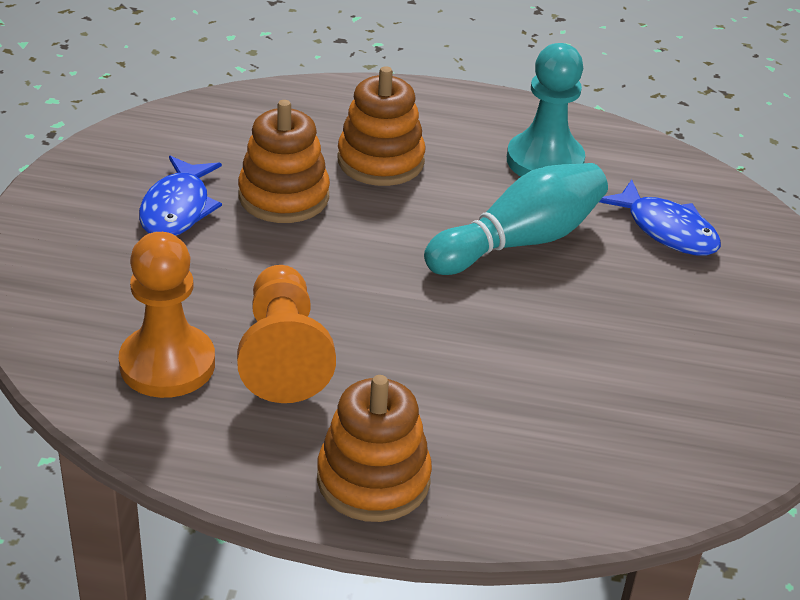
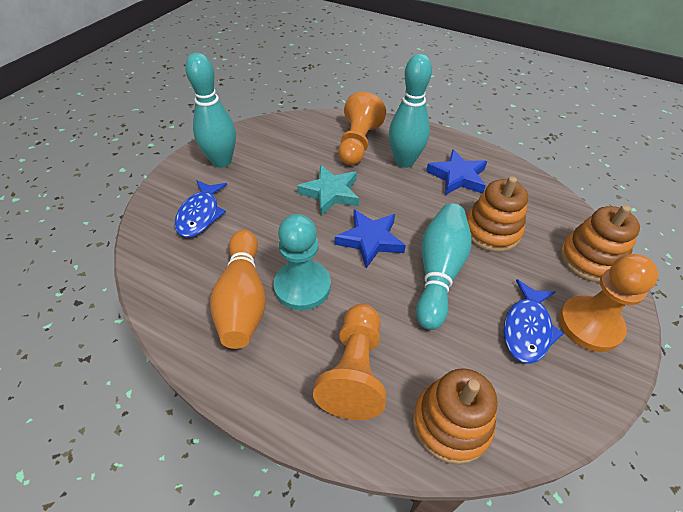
blue star: 0 -> 2
orange bowling pin: 0 -> 1
orange pawn: 2 -> 3
turquoise bowling pin: 1 -> 3
turquoise star: 0 -> 1

